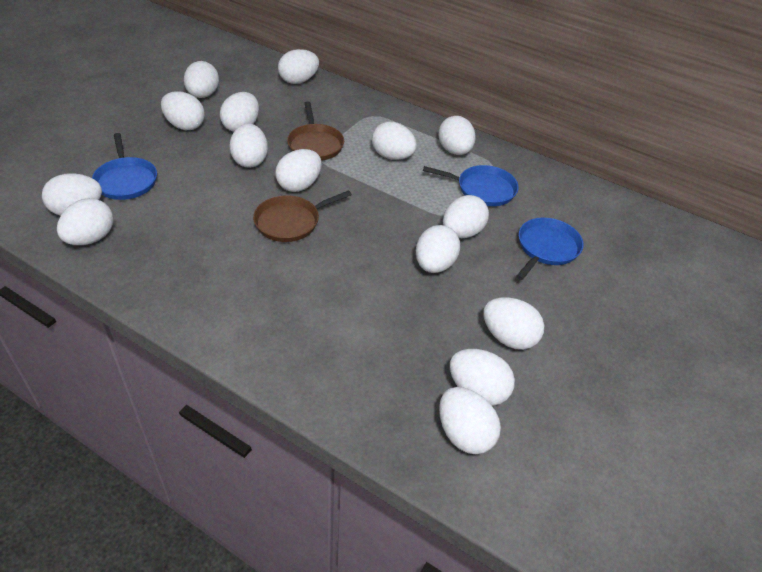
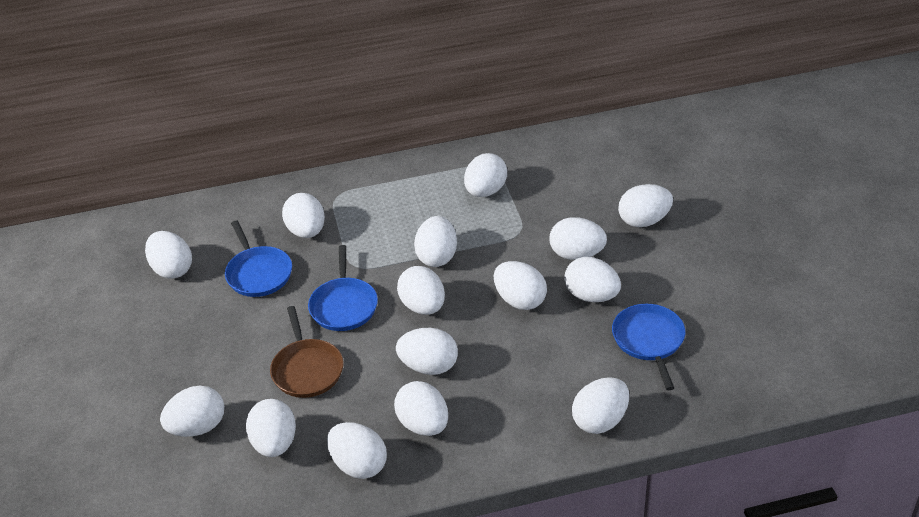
brown pan: 2 -> 1

